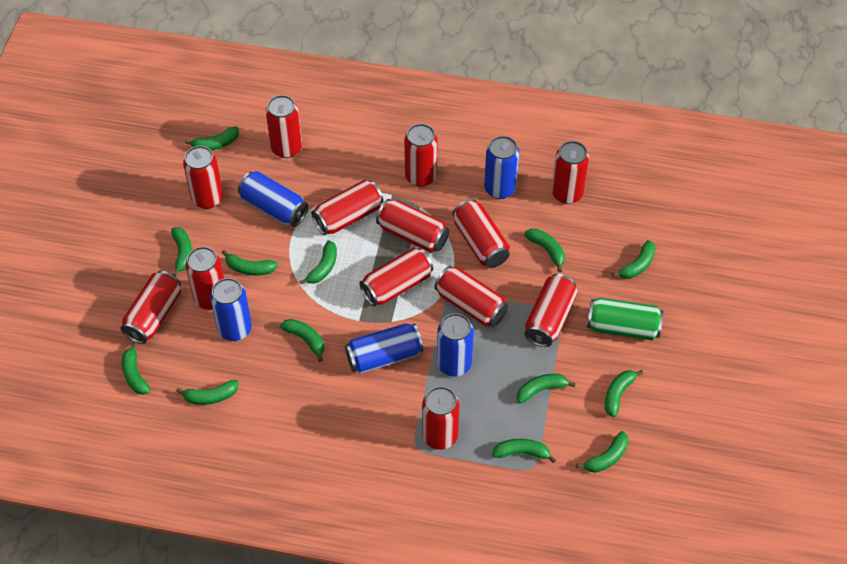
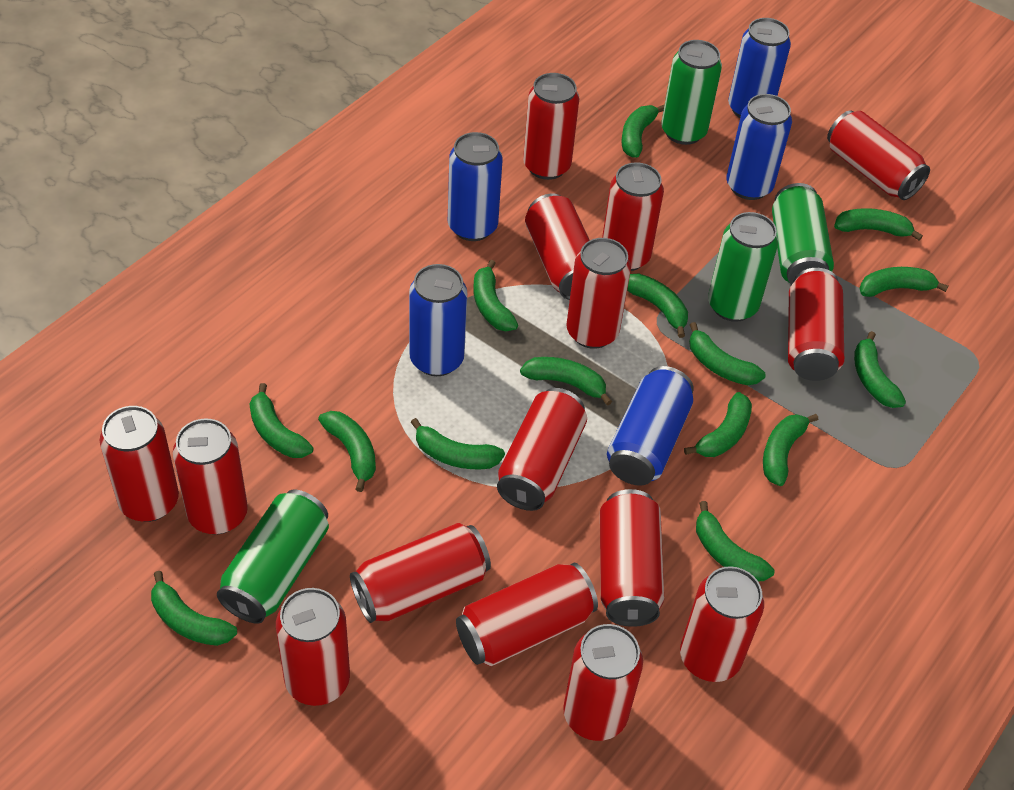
green banana: 13 -> 15
green can: 1 -> 4
red can: 13 -> 15

